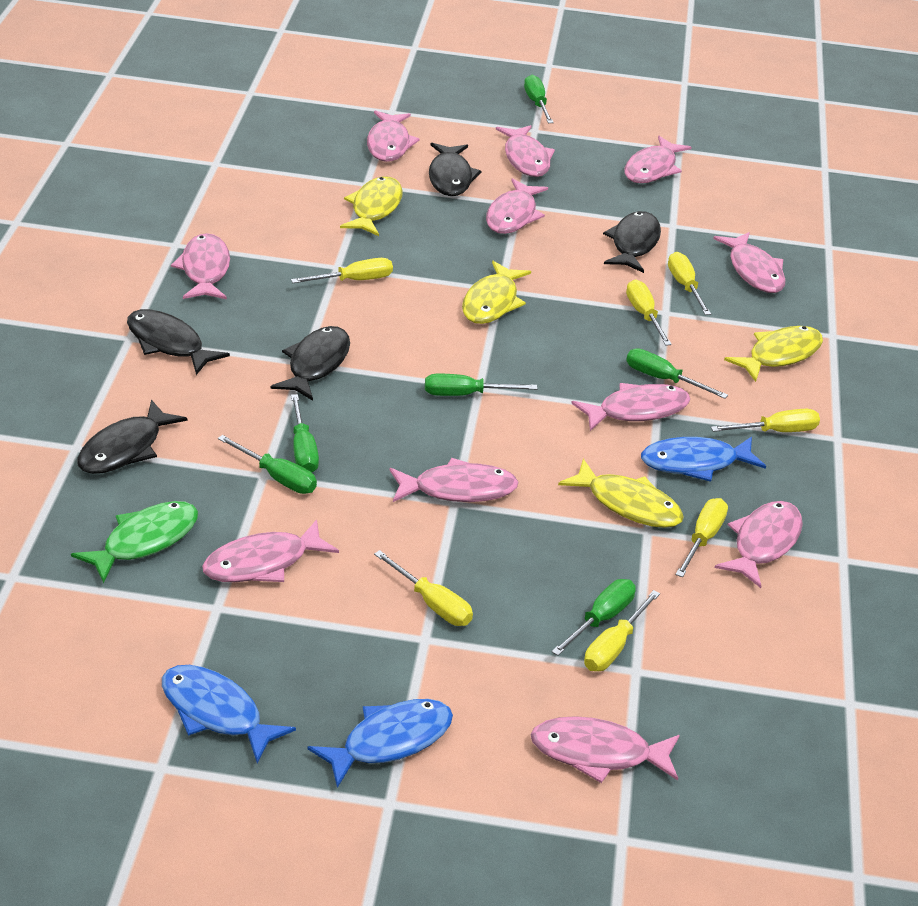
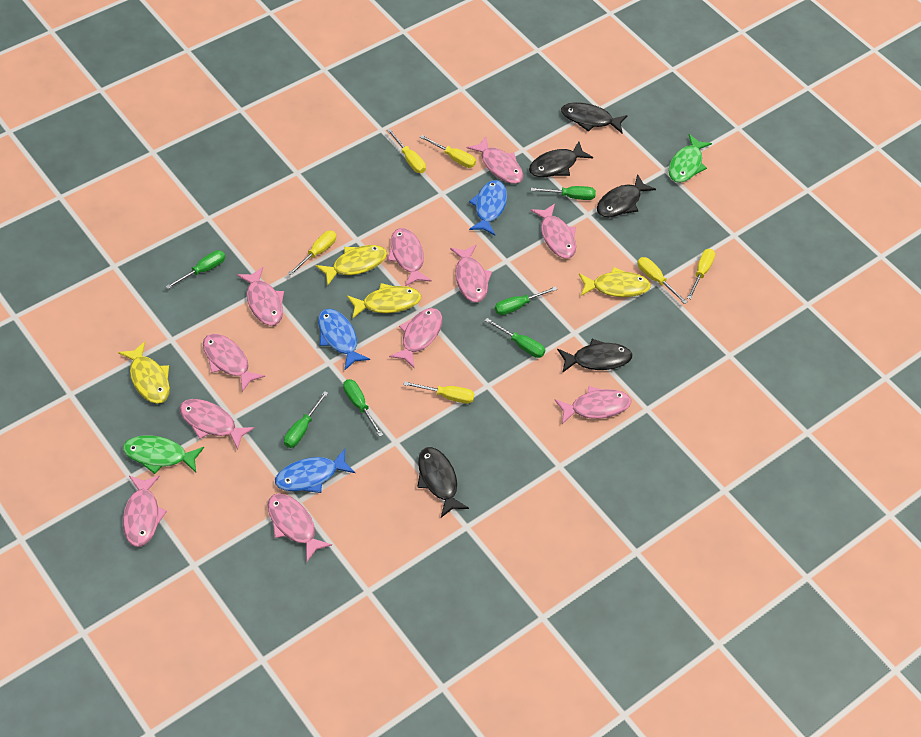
green fish: 1 -> 2
yellow screwdriver: 7 -> 6

